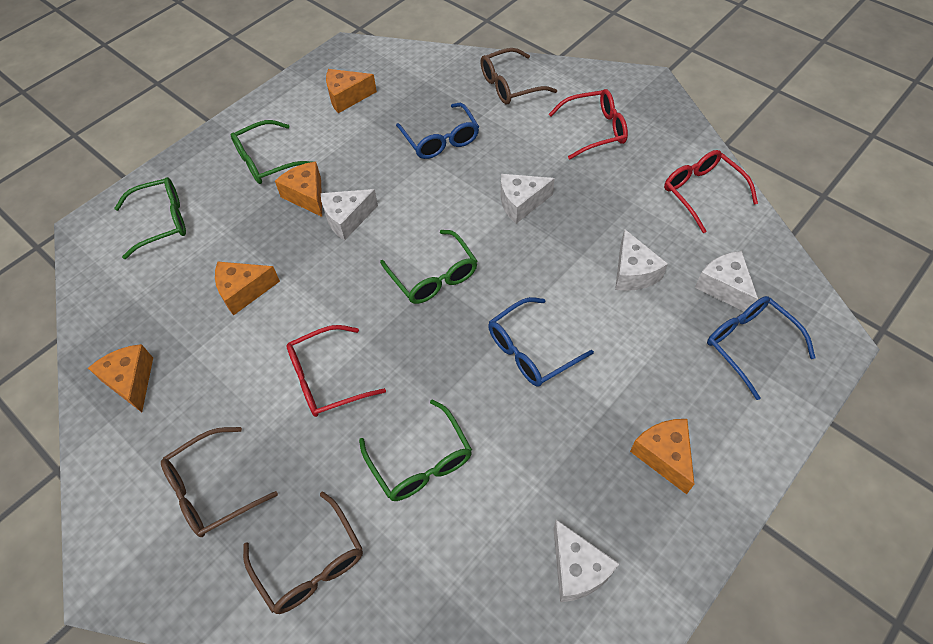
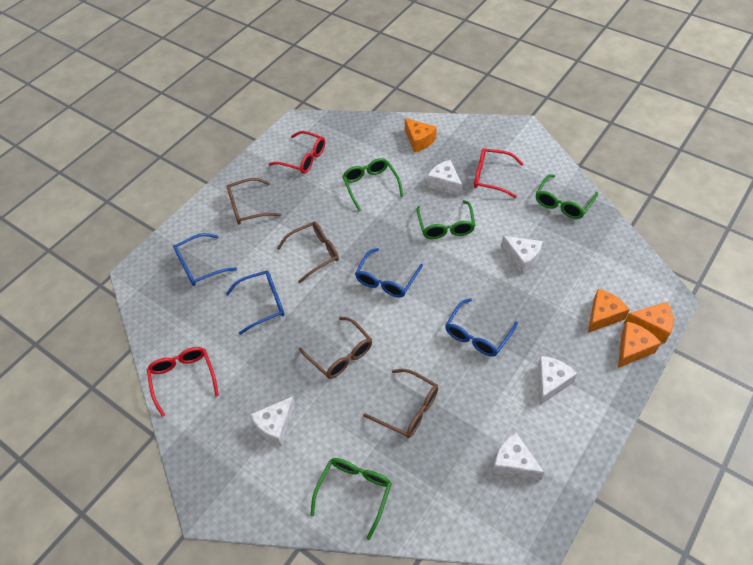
blue glasses: 3 -> 4
brown glasses: 3 -> 4
orange cheese: 5 -> 4

